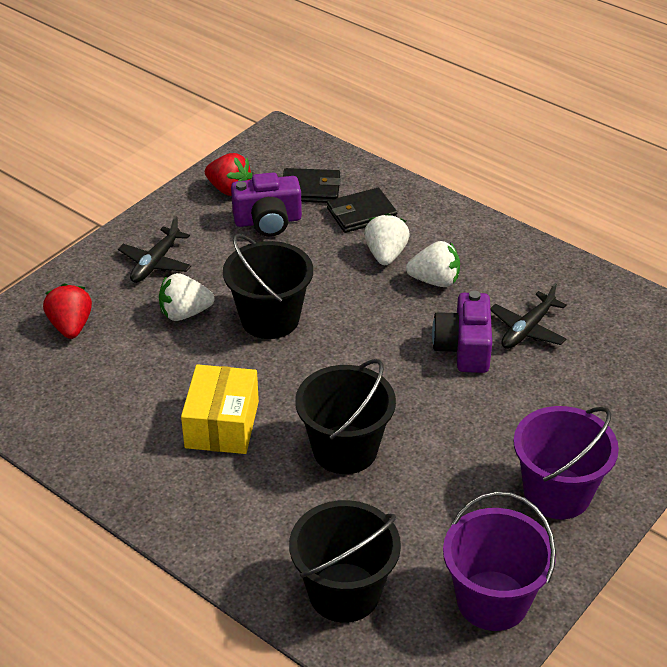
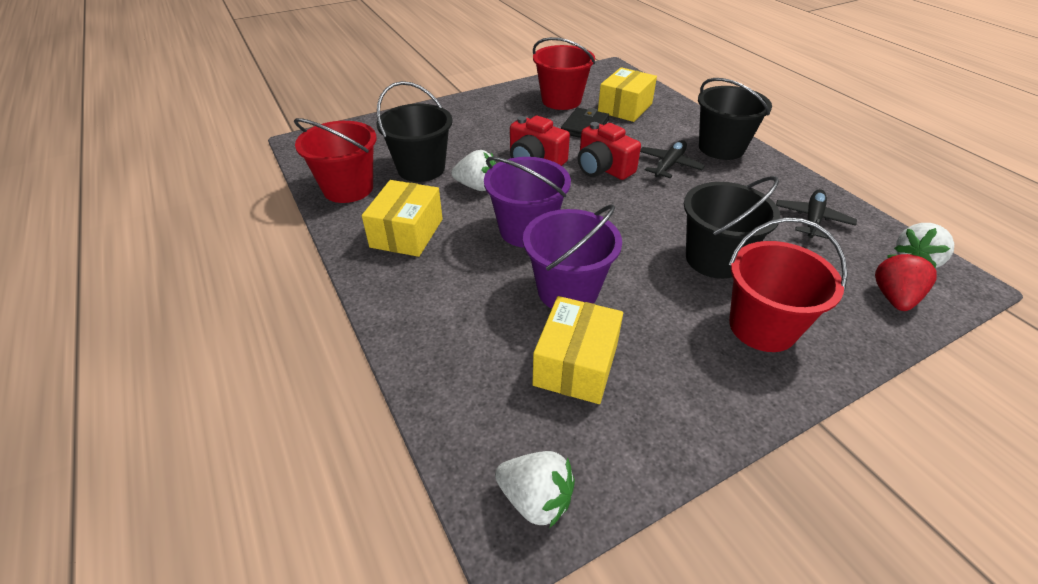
black wallet: 2 -> 1
purple camera: 2 -> 0
red bucket: 0 -> 3
red camera: 0 -> 2
red strawberry: 2 -> 1
yellow box: 1 -> 3

